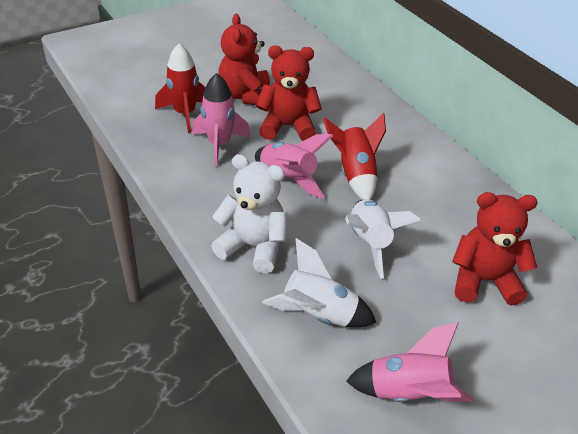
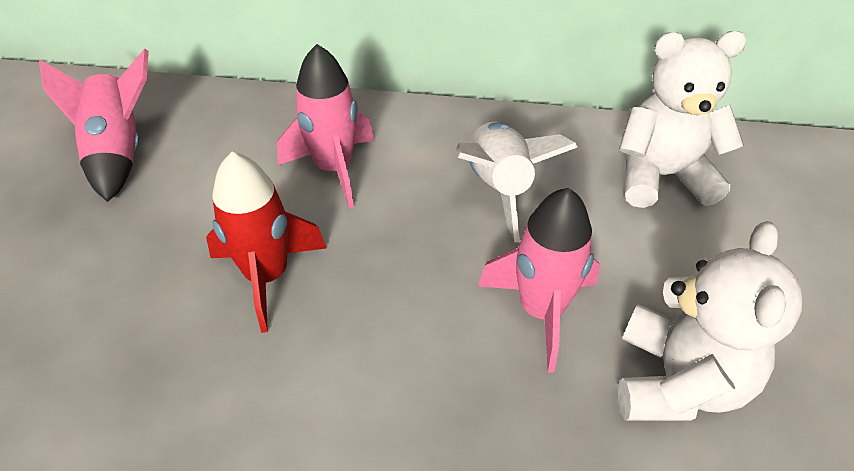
red rocket: 2 -> 1
red teddy bear: 3 -> 0
white rocket: 2 -> 1
white teddy bear: 1 -> 2

